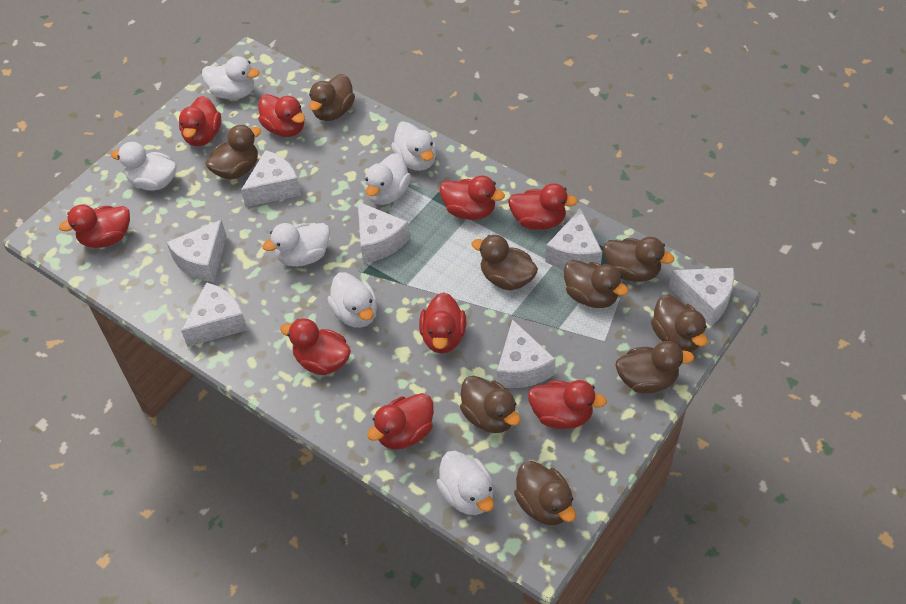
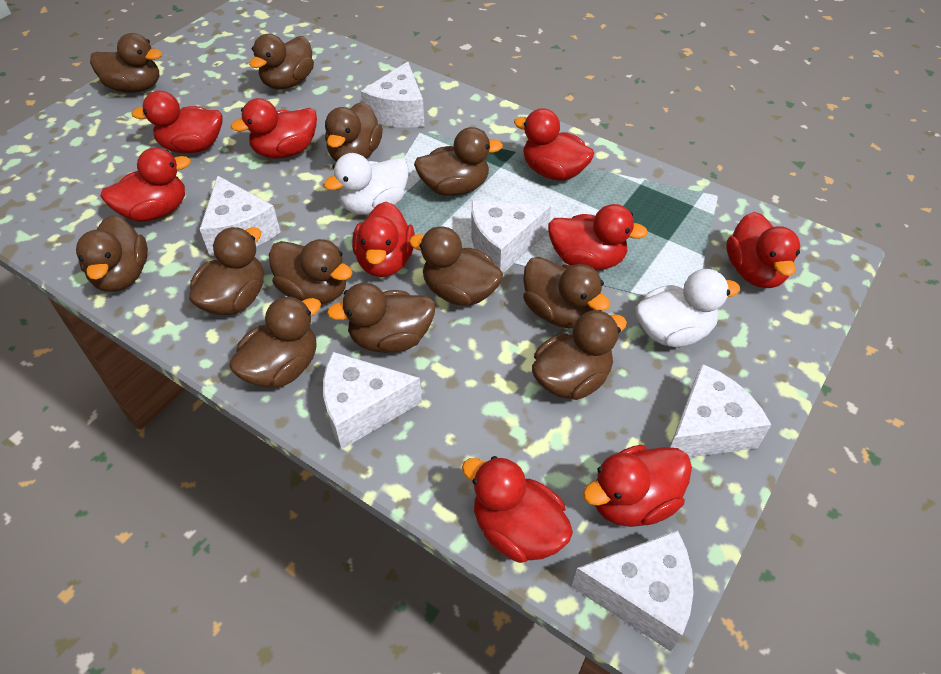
brown duck: 9 -> 12
white cheese: 7 -> 6
white duck: 7 -> 2

